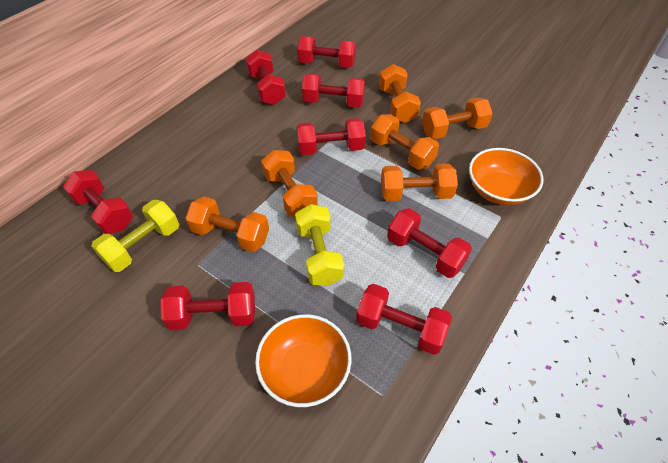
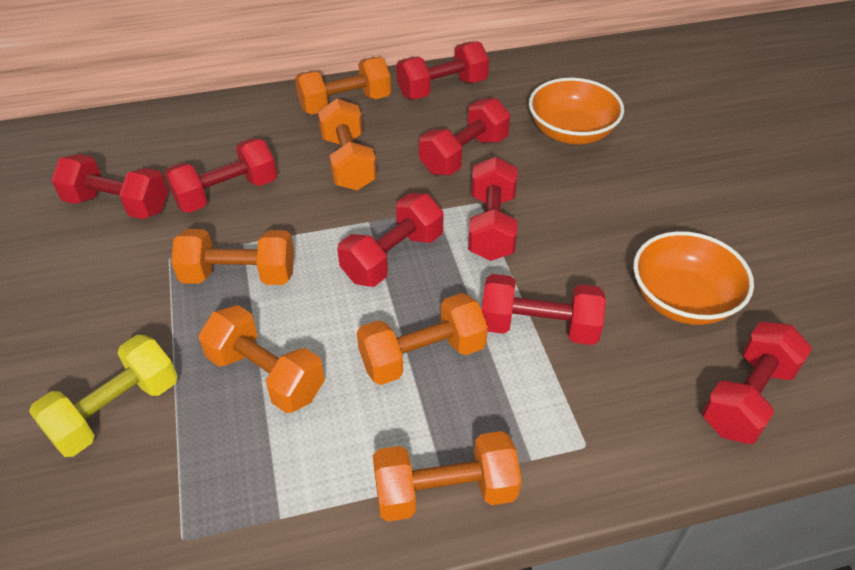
yellow dumbbell: 2 -> 1

